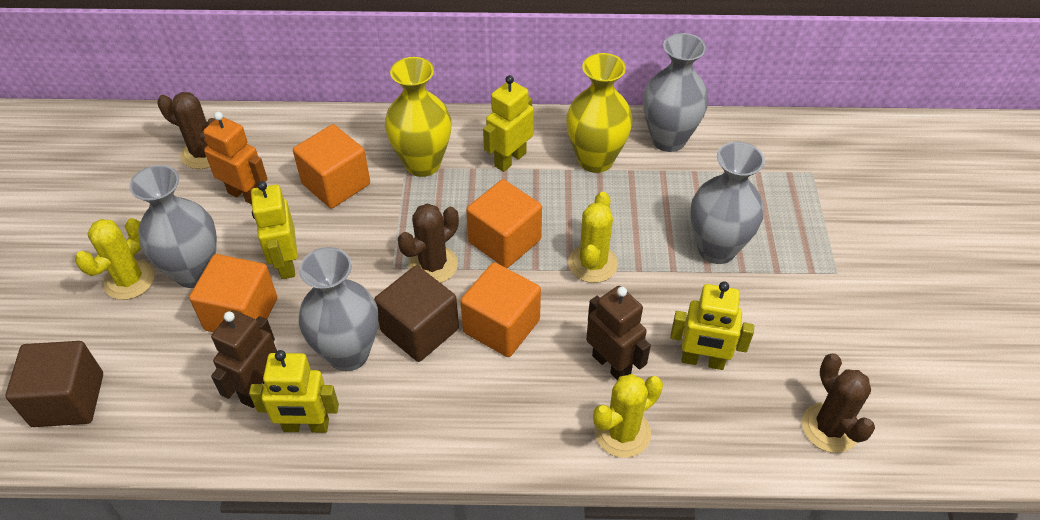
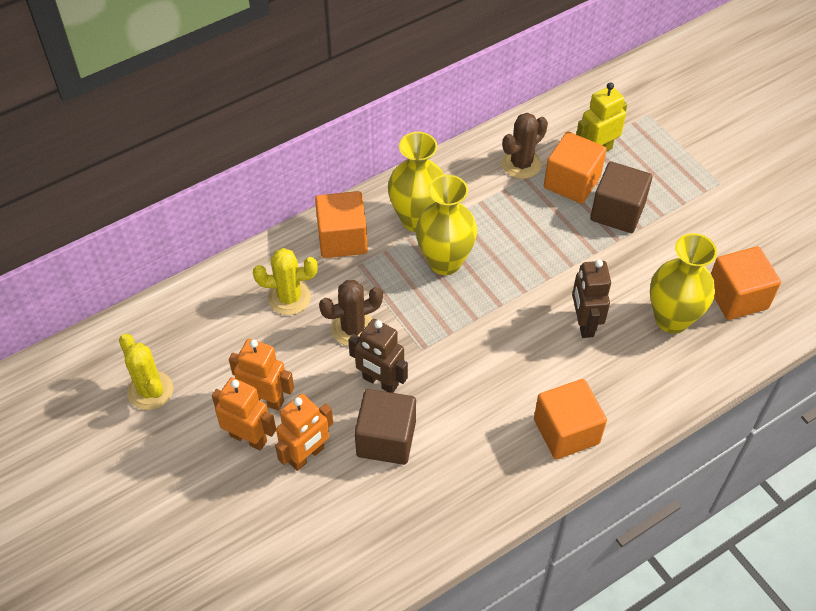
brown cactus: 3 -> 2
grey vase: 4 -> 0
orange robot: 1 -> 3
yellow cactus: 3 -> 2
yellow robot: 4 -> 1
yellow vase: 2 -> 3

